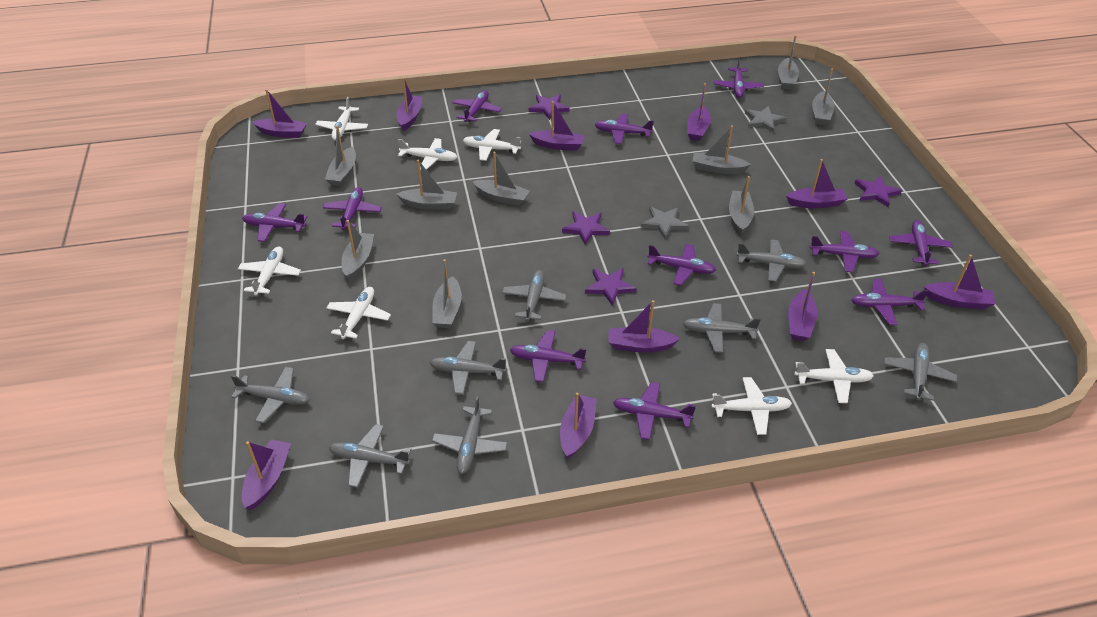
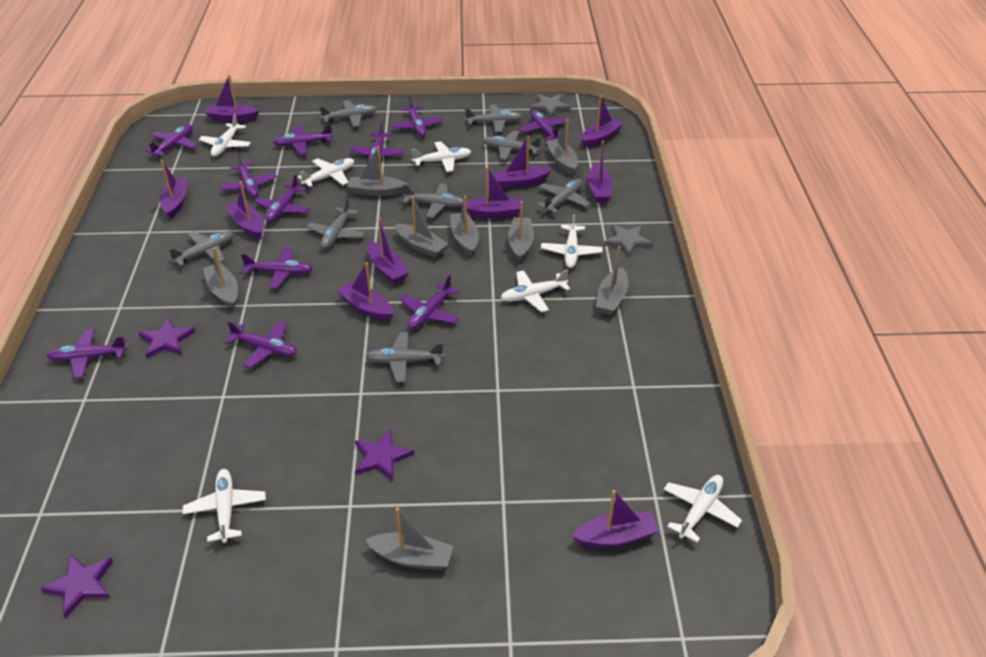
grey boat: 9 -> 8
purple star: 4 -> 3

